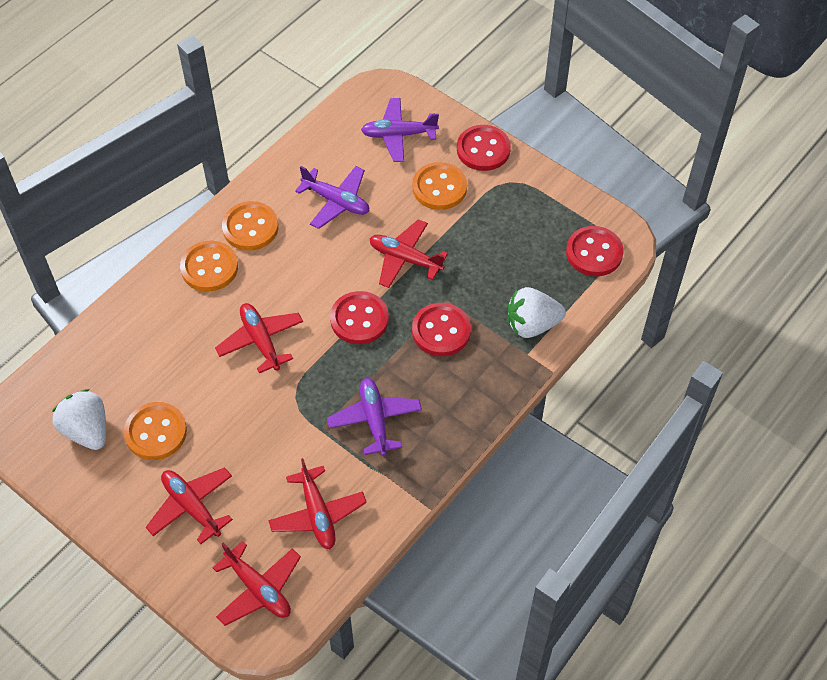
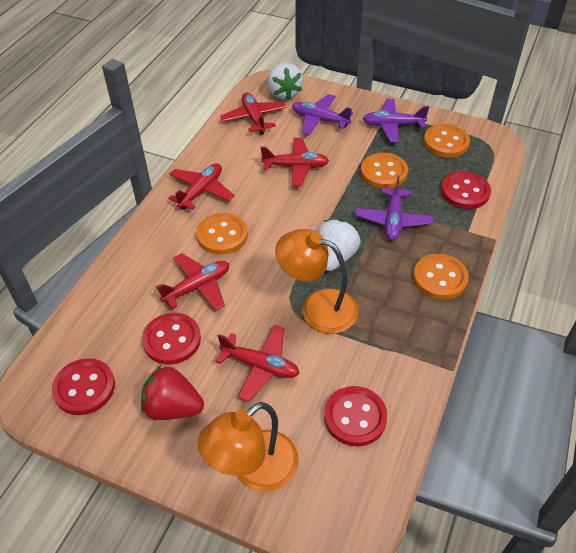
orange lamp: 0 -> 2
red strawberry: 0 -> 1

